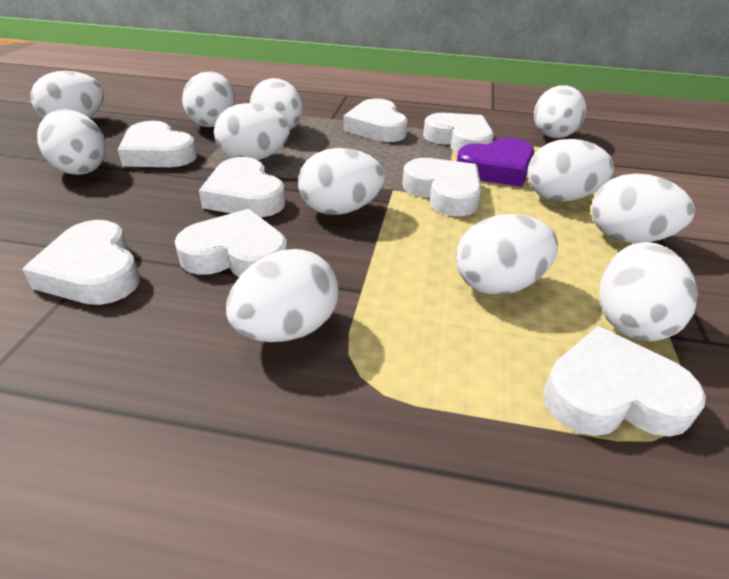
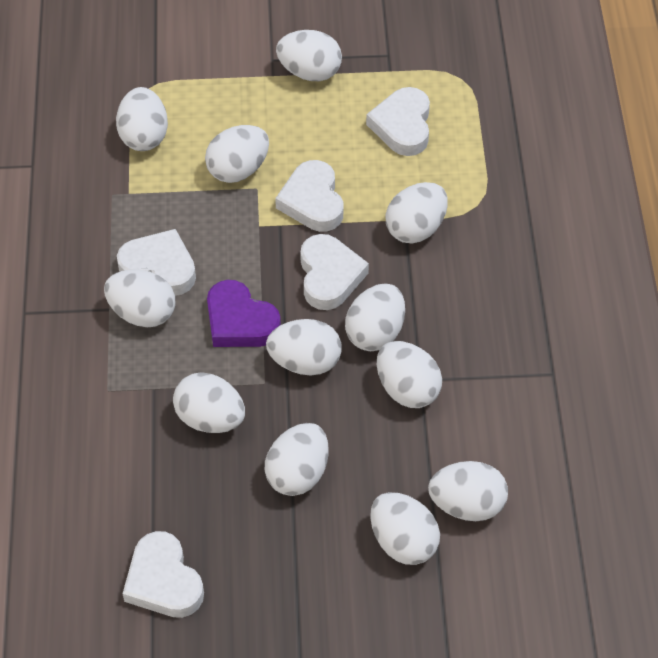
white heart: 8 -> 5

